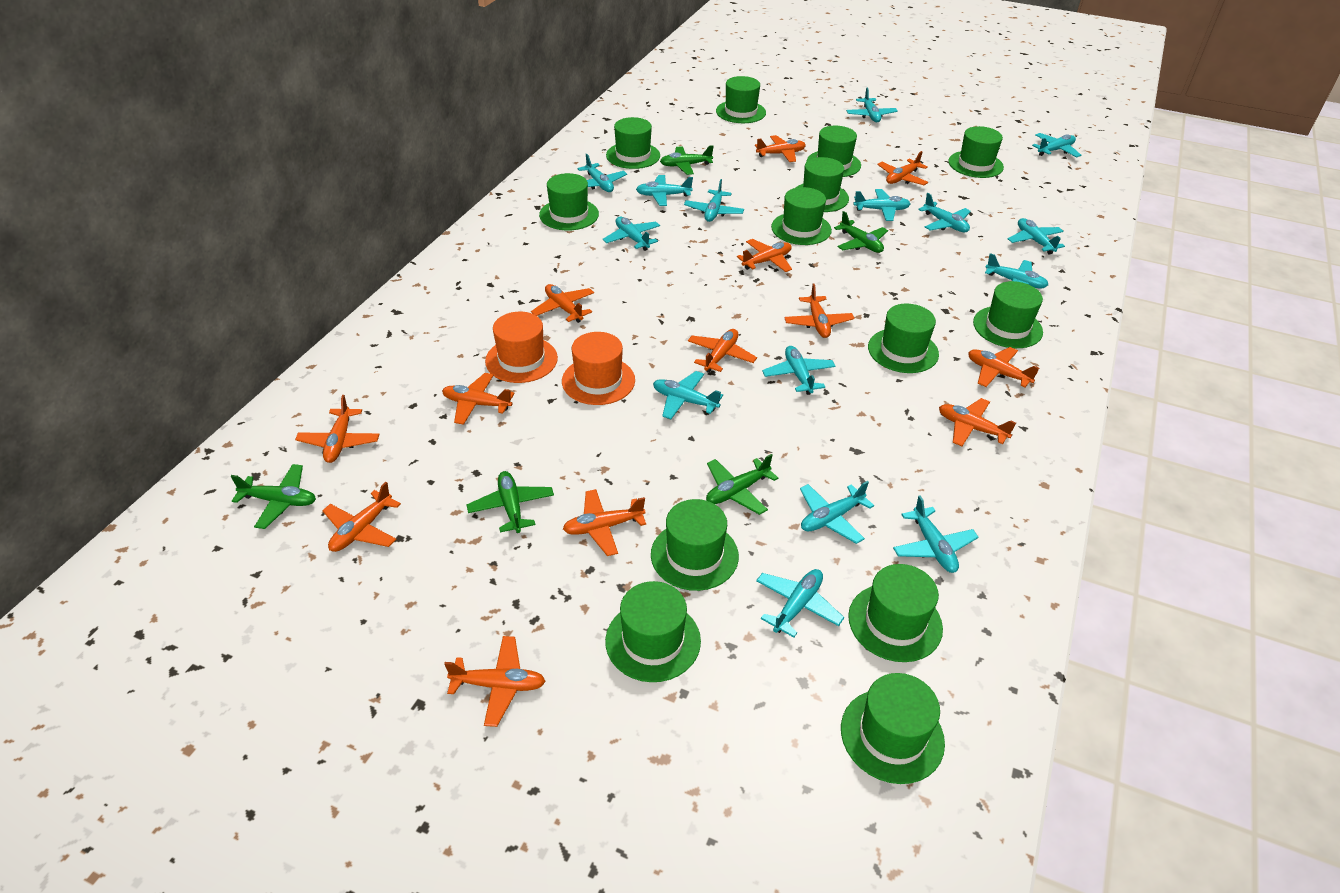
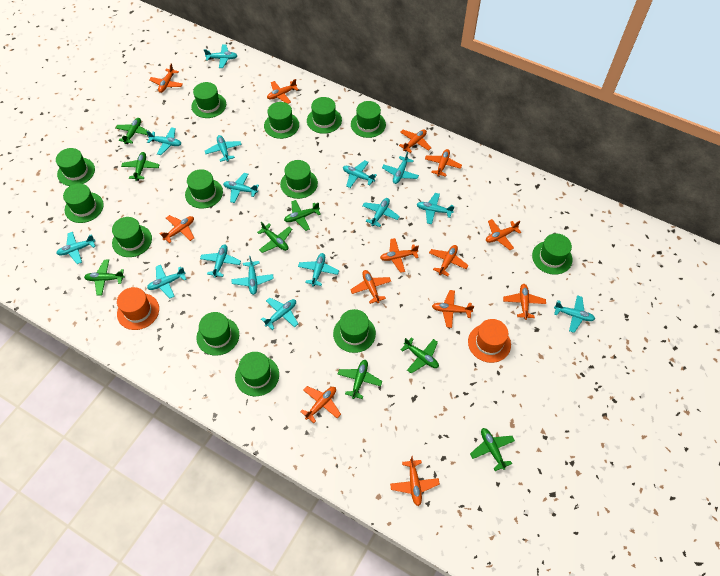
green plane: 5 -> 8

